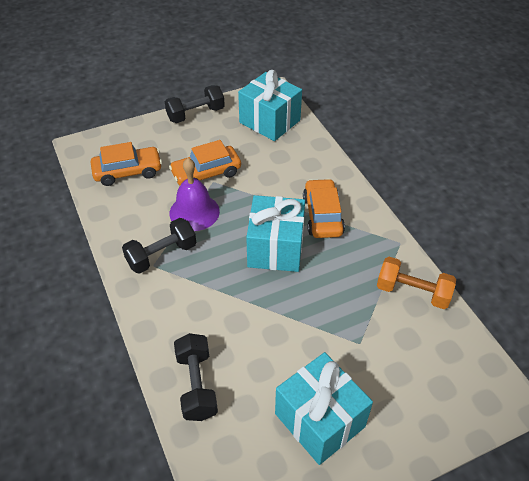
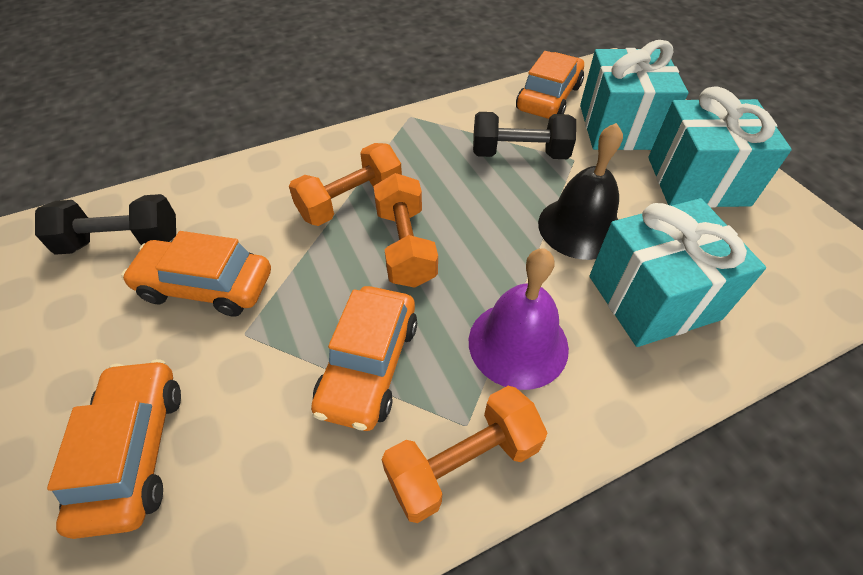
black bell: 0 -> 1
black dumbbell: 3 -> 2
orange car: 3 -> 4
orange dumbbell: 1 -> 3

